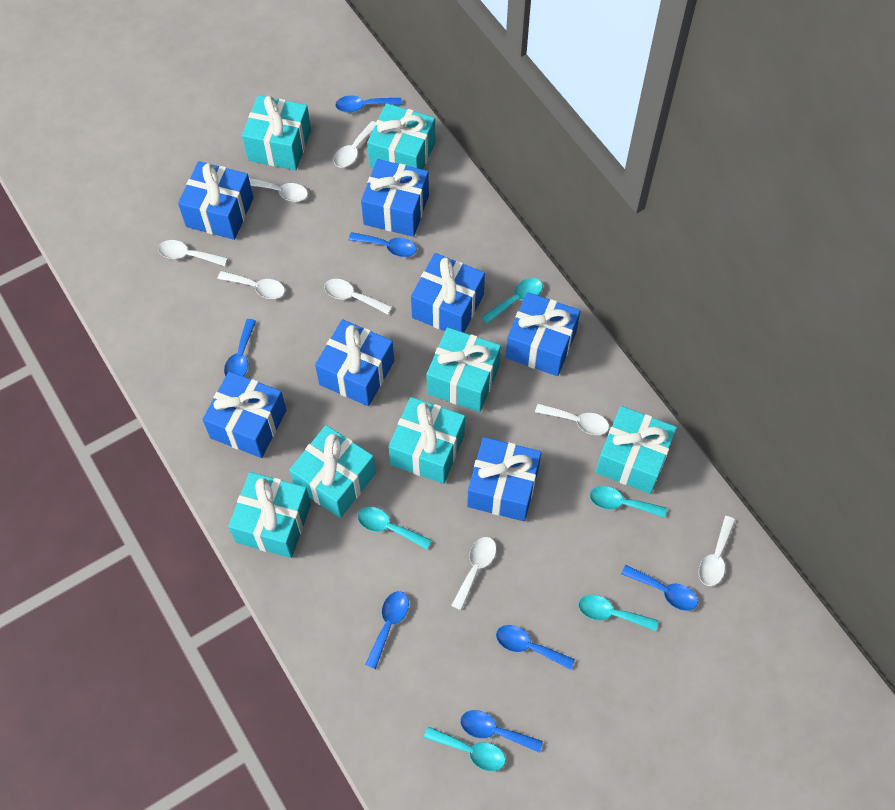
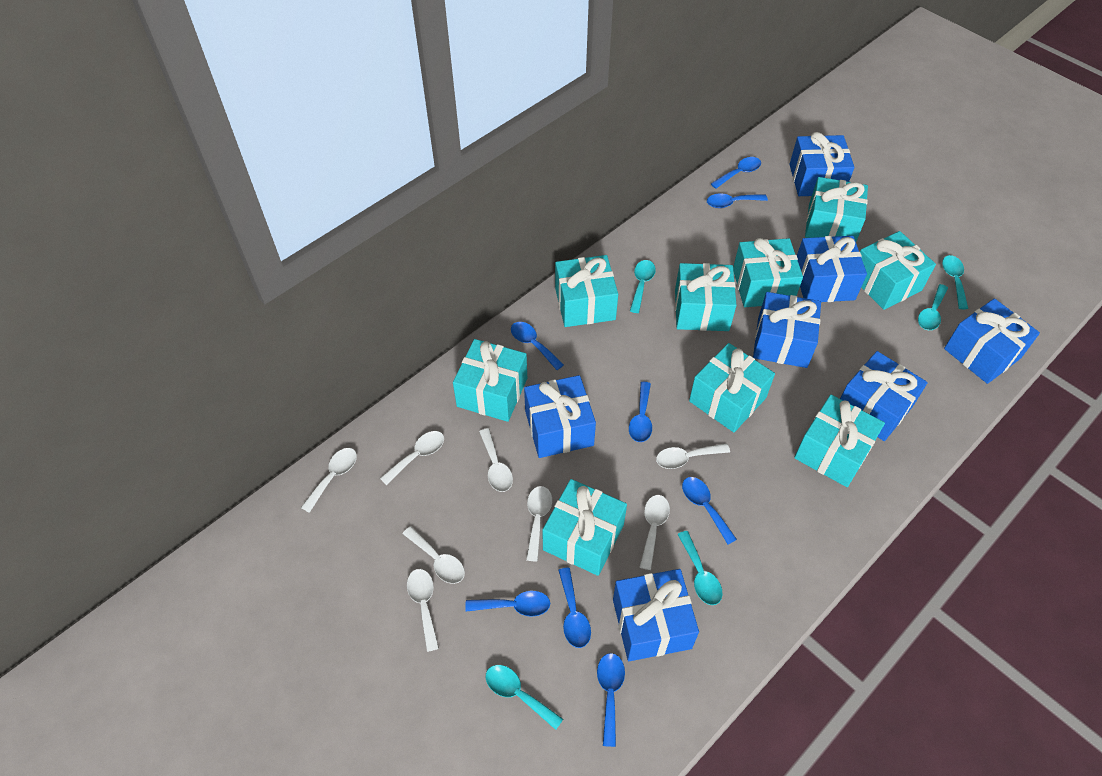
blue spoon: 7 -> 8
turquoise gift: 7 -> 9

